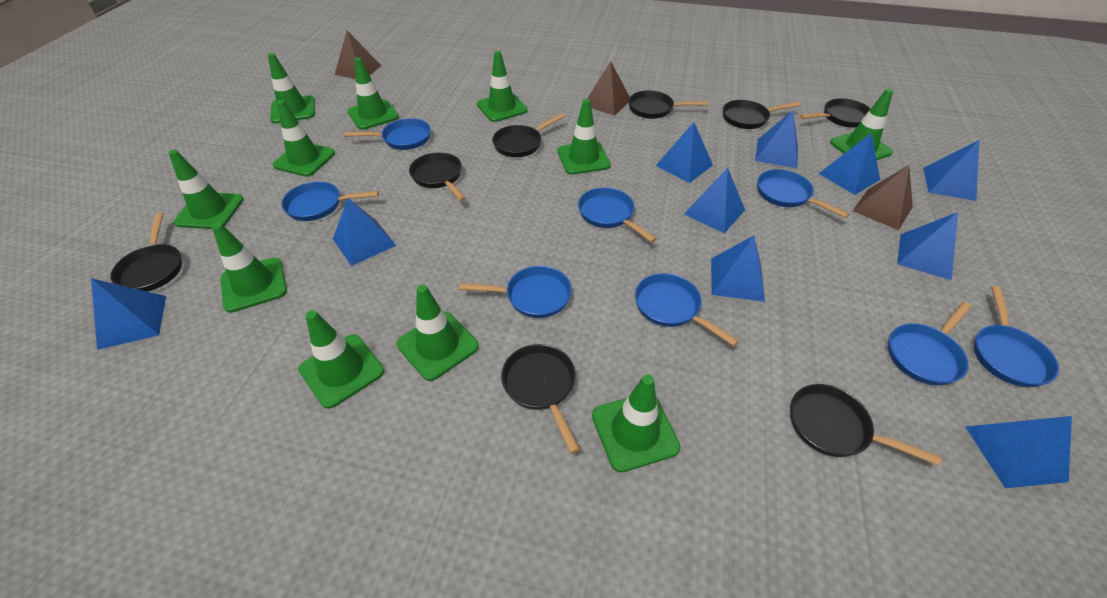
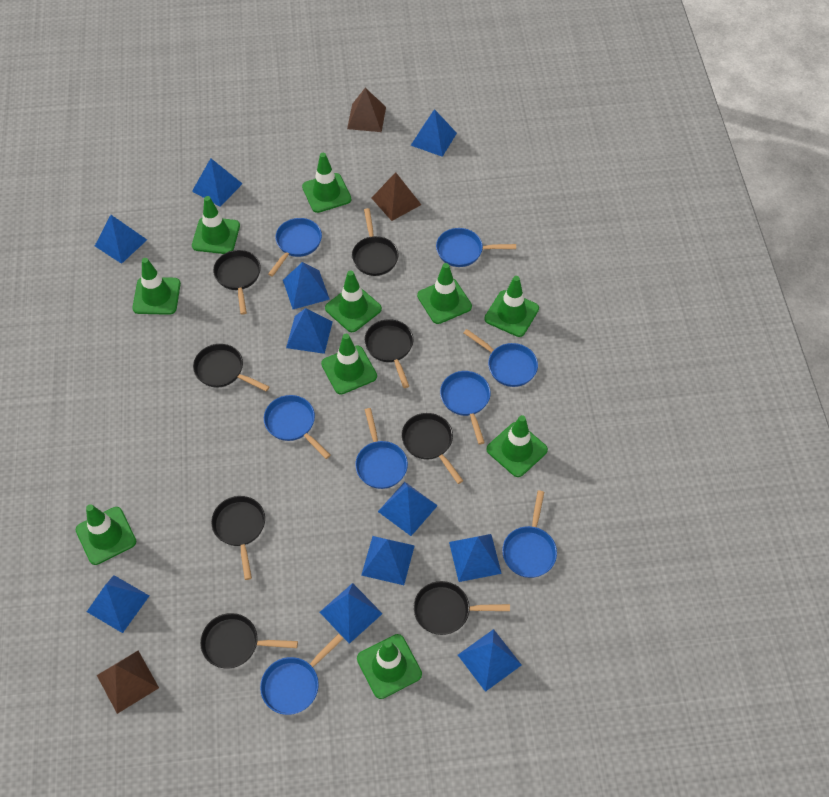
blue pyramid: 10 -> 11
green traffic cone: 11 -> 10

